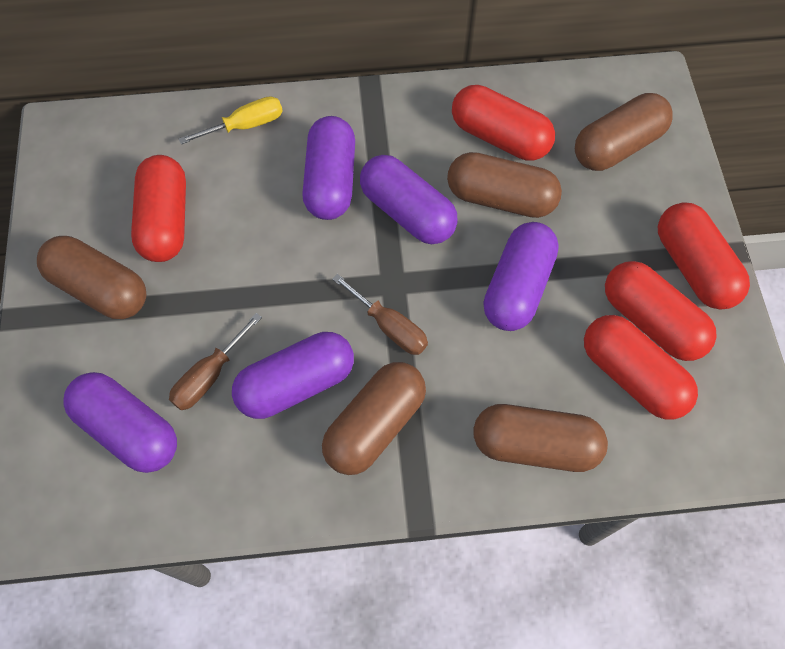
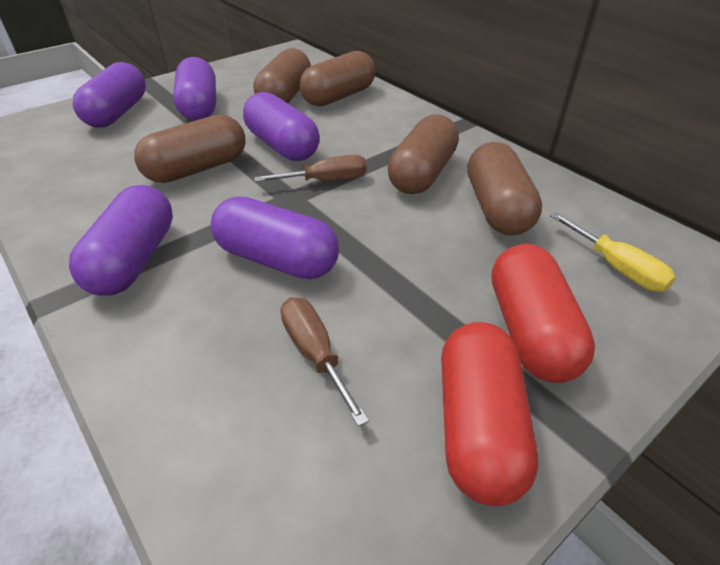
red capsule: 5 -> 2

